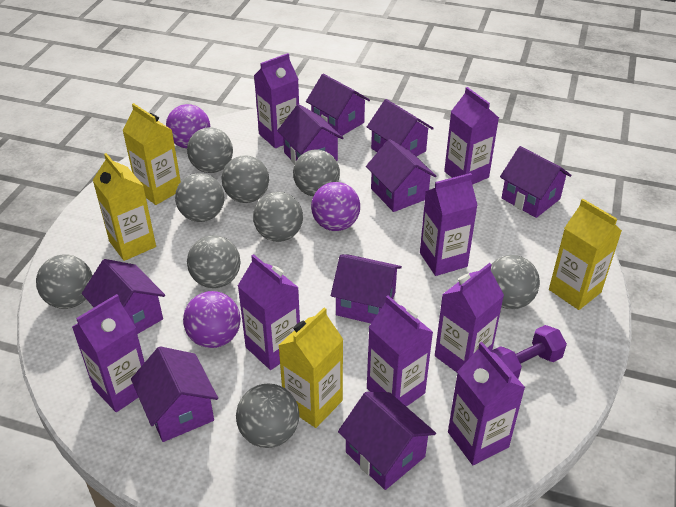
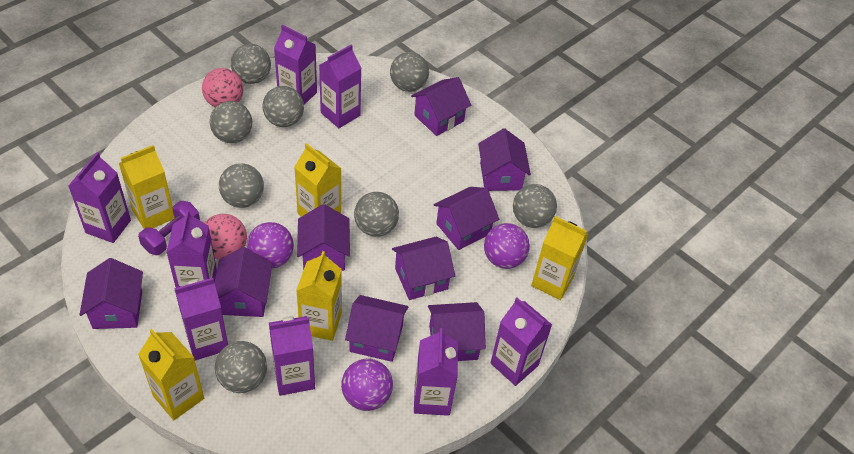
grey ball: 9 -> 8
pink ball: 0 -> 2
yellow carton: 4 -> 5

